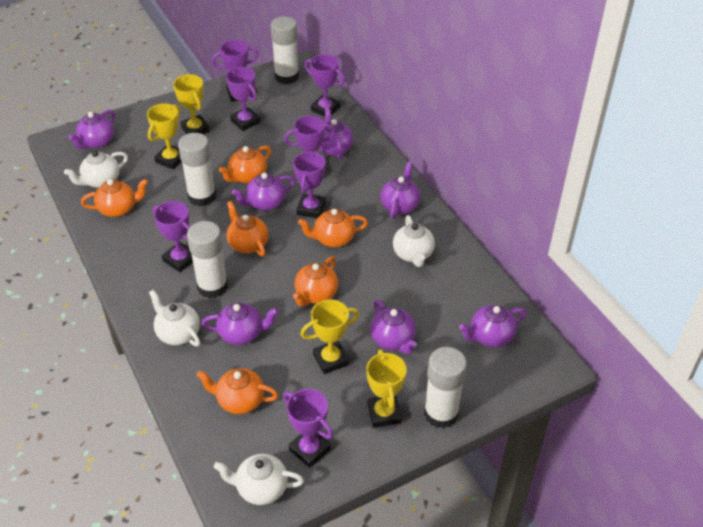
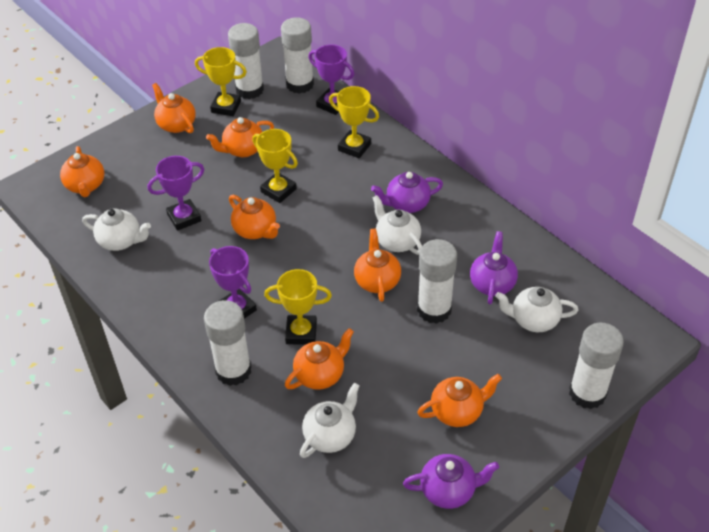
orange teapot: 6 -> 7
purple teapot: 7 -> 3
purple trophy: 7 -> 3
white glue stick: 4 -> 5

